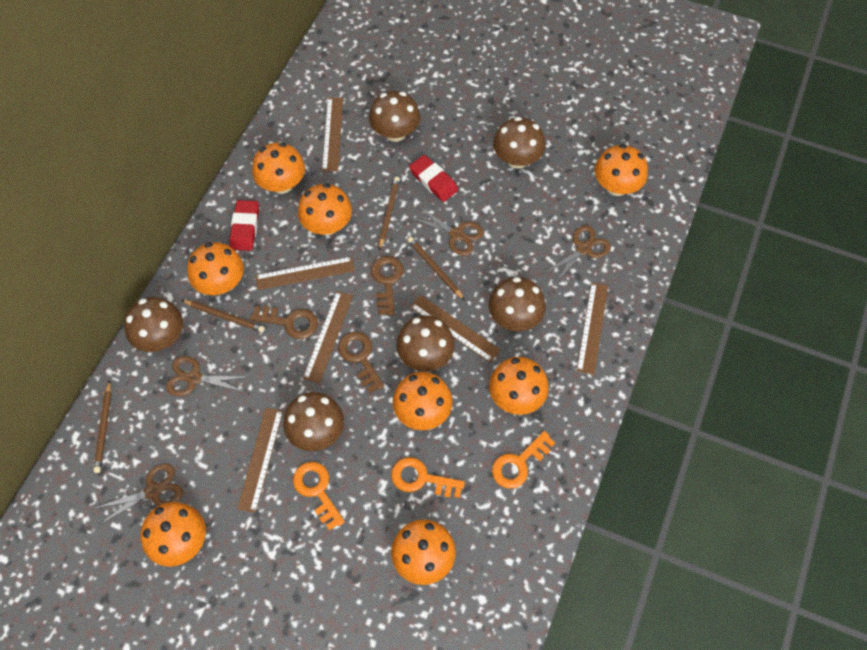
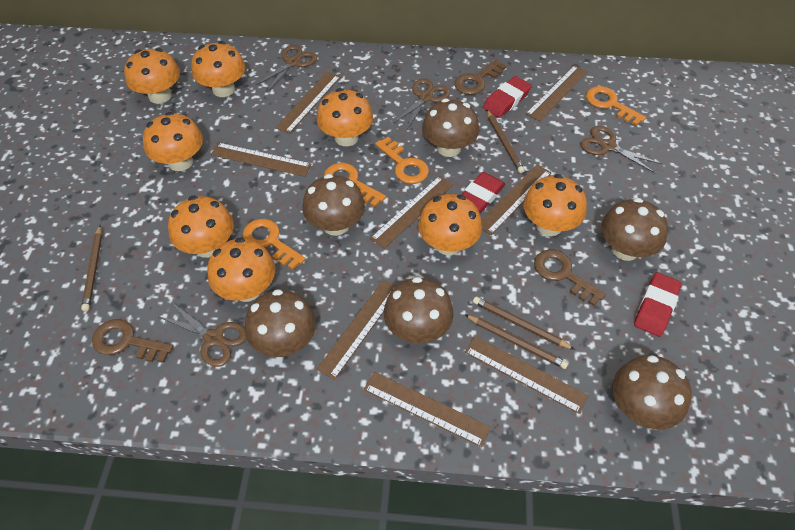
brown ruler: 6 -> 8
orange key: 3 -> 4
red eraser: 2 -> 3

